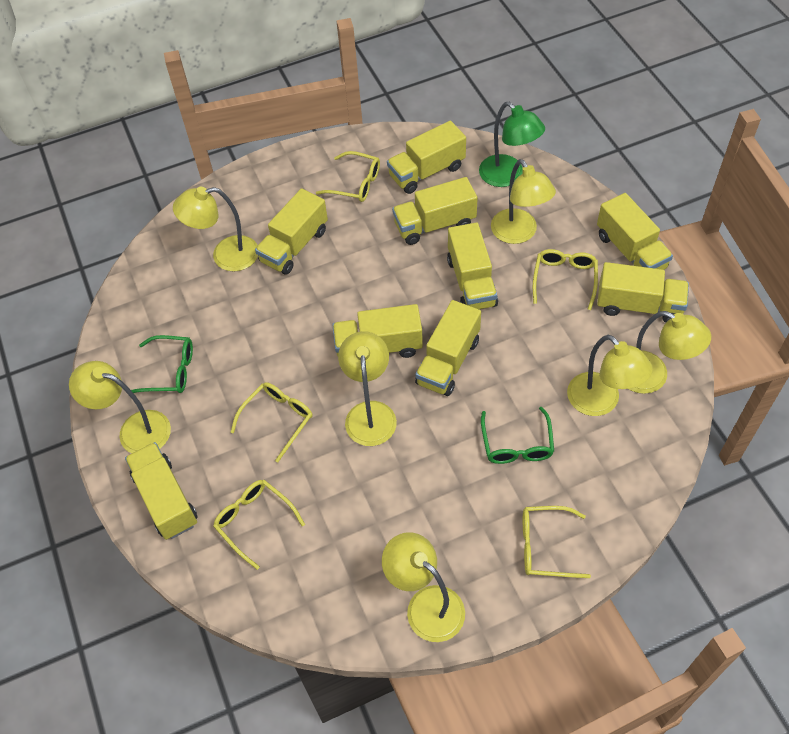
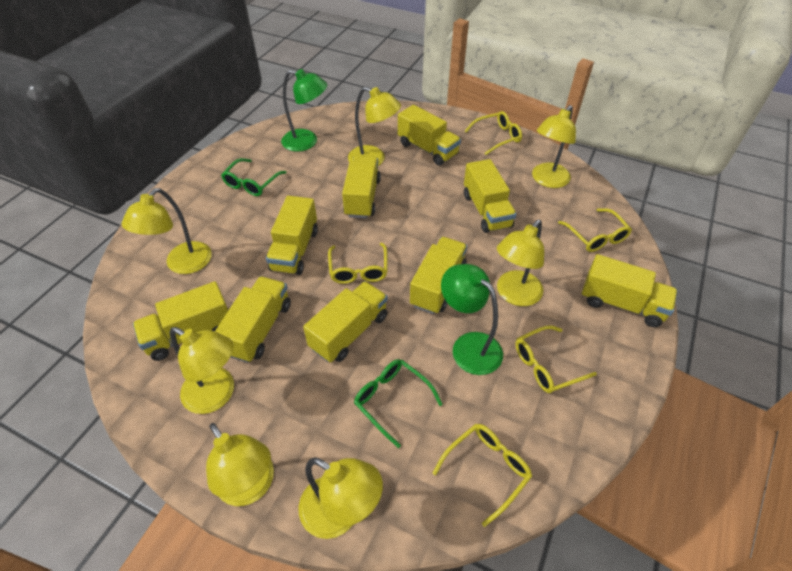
green lamp: 1 -> 2

